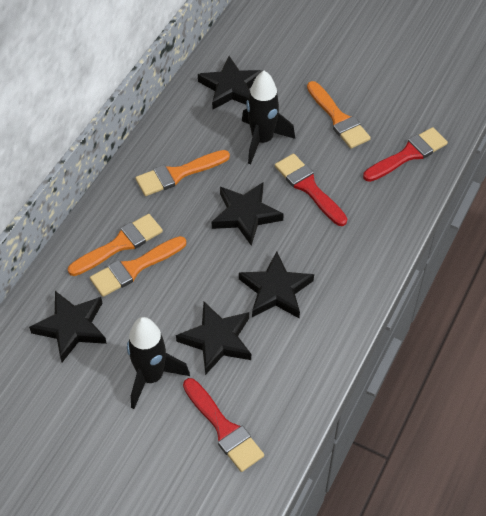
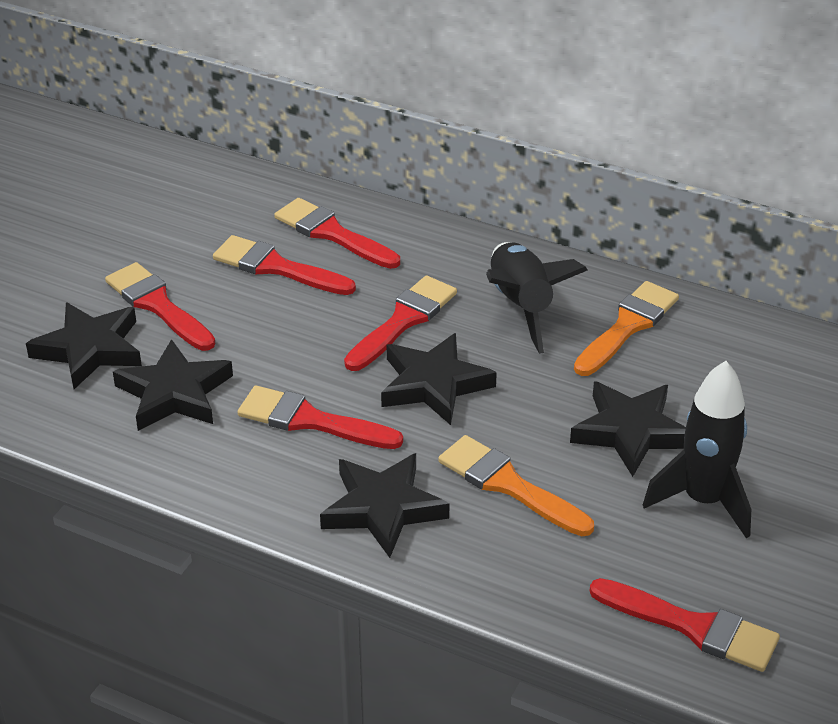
orange brush: 4 -> 2
red brush: 3 -> 6

